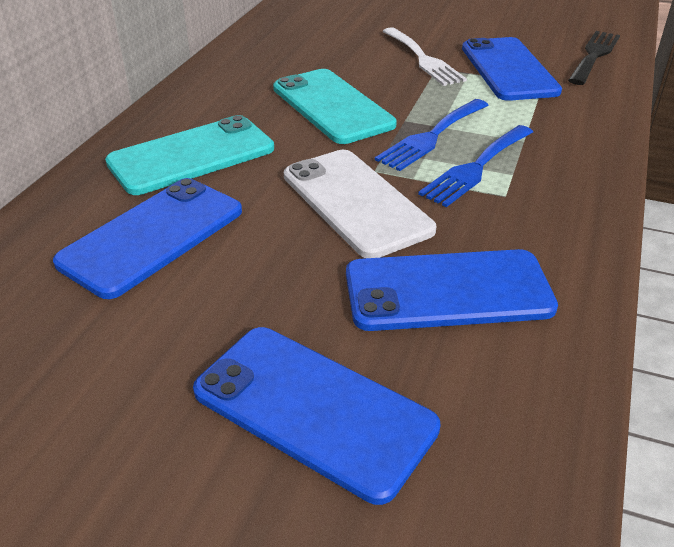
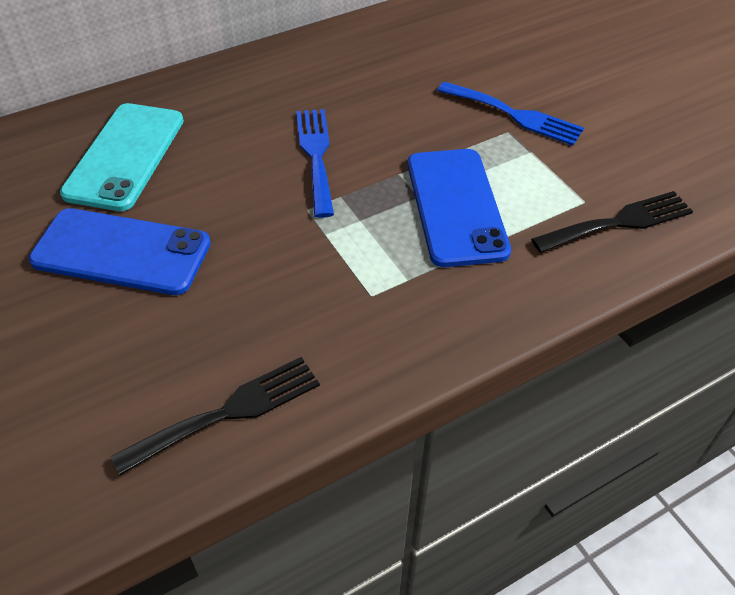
black fork: 1 -> 2
blue phone: 4 -> 2
turquoise phone: 2 -> 1
white fork: 1 -> 0
white phone: 1 -> 0

